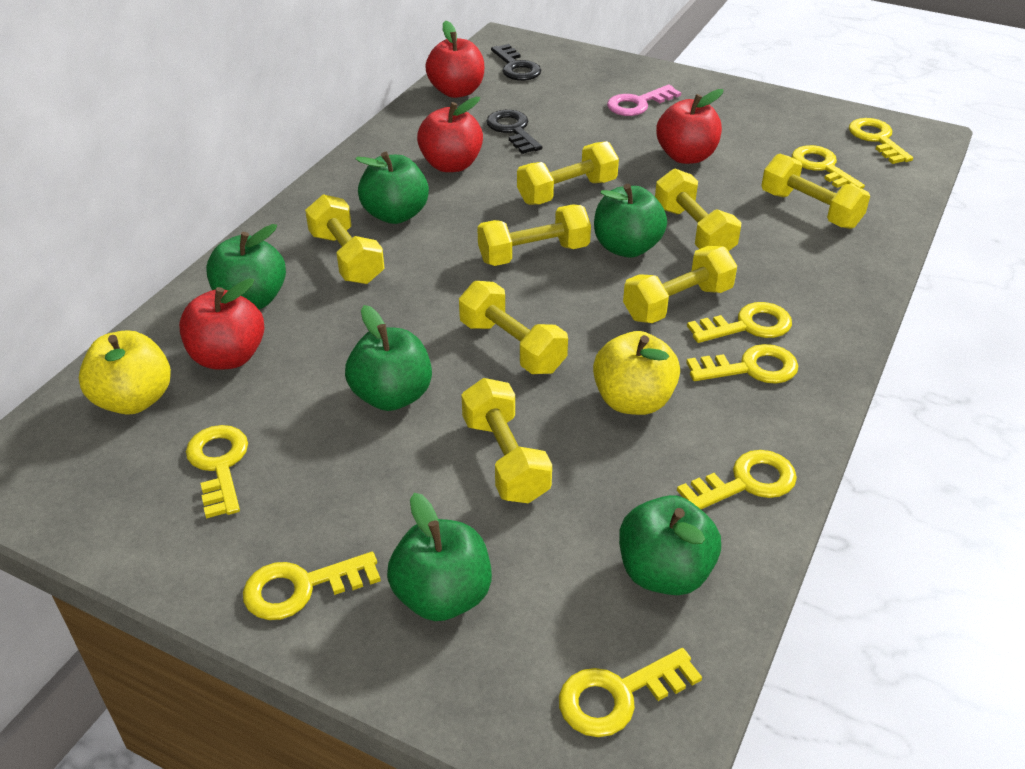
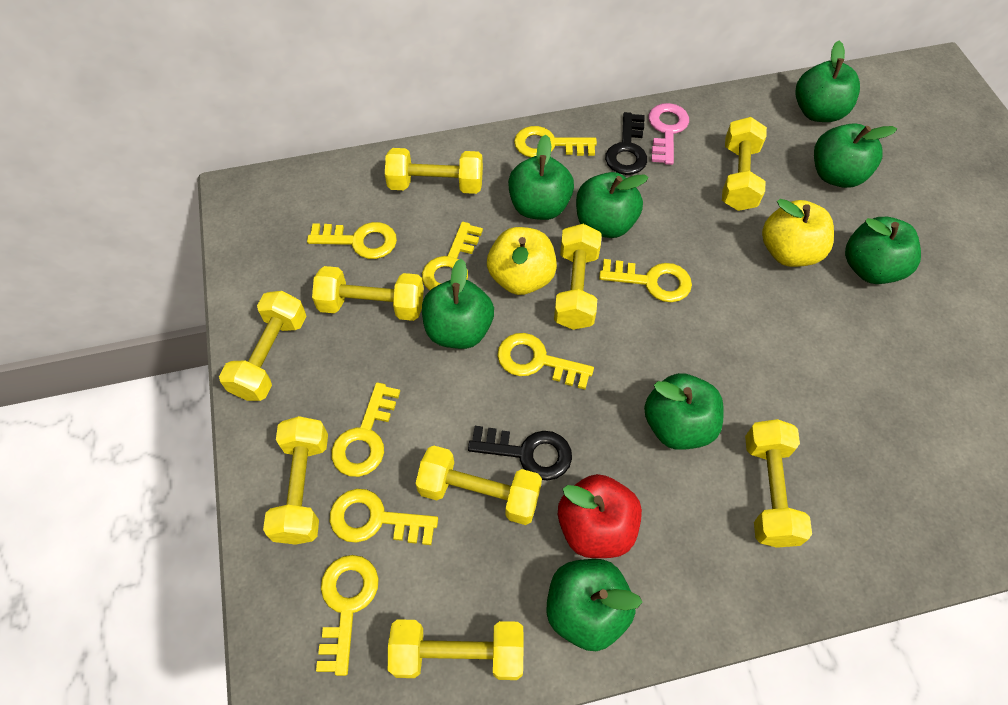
green apple: 6 -> 8
red apple: 4 -> 1
yellow dumbbell: 8 -> 9

